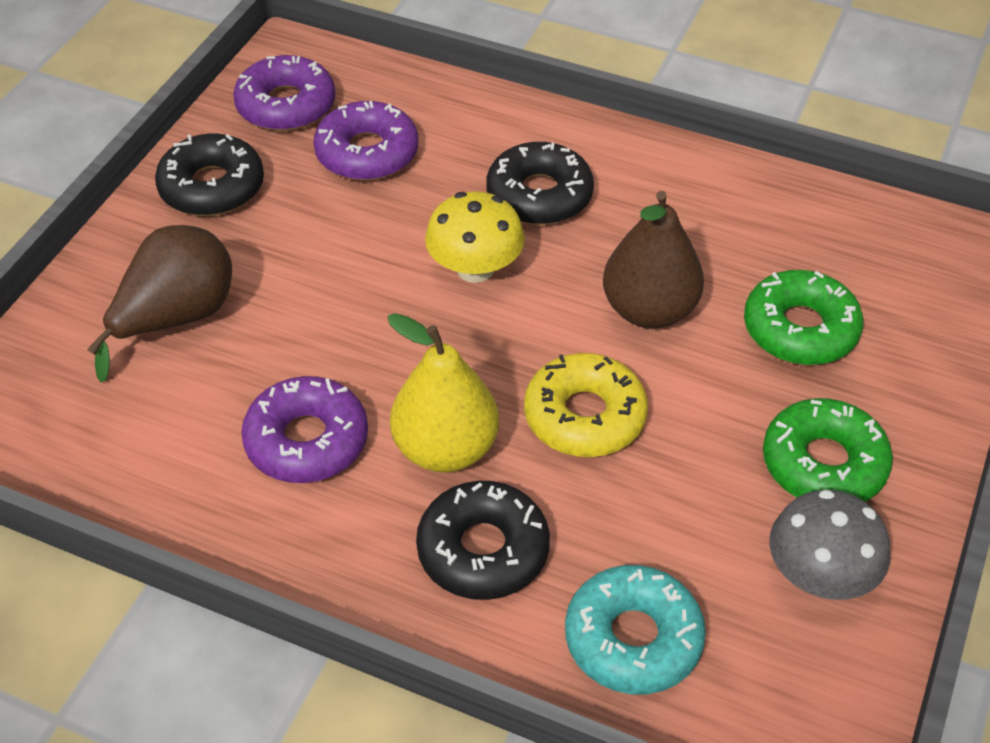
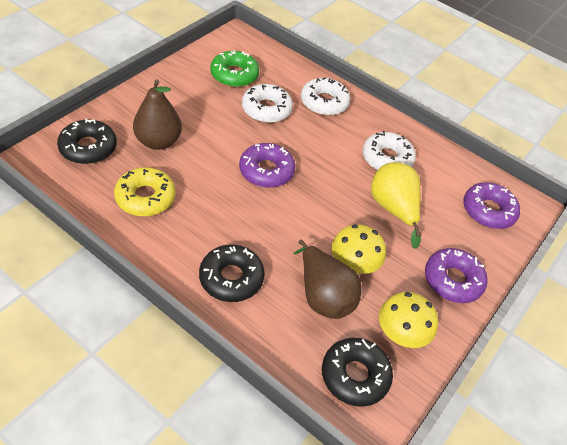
green donut: 2 -> 1
grey mushroom: 1 -> 0
turquoise donut: 1 -> 0
white donut: 0 -> 3
yellow mushroom: 1 -> 2

